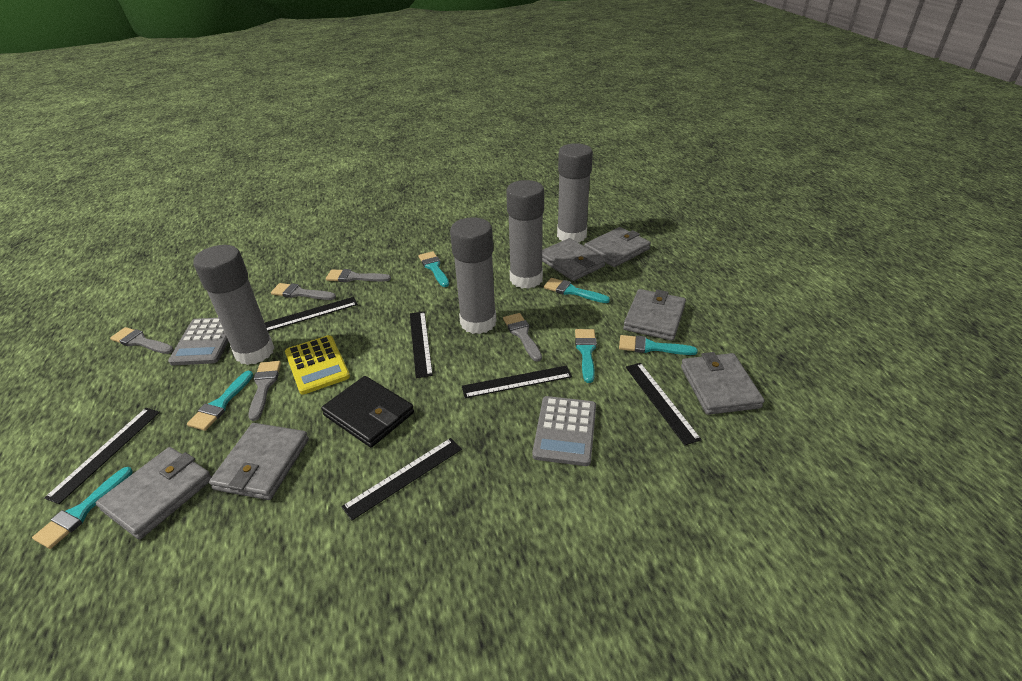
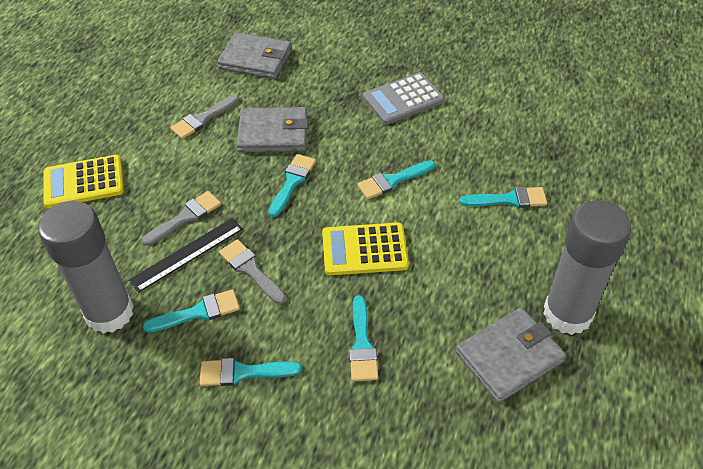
black ruler: 6 -> 1
black wallet: 1 -> 0
grey brush: 5 -> 3
grey calculator: 2 -> 1
grey glue stick: 4 -> 2
grey wallet: 6 -> 3
yellow calculator: 1 -> 2

